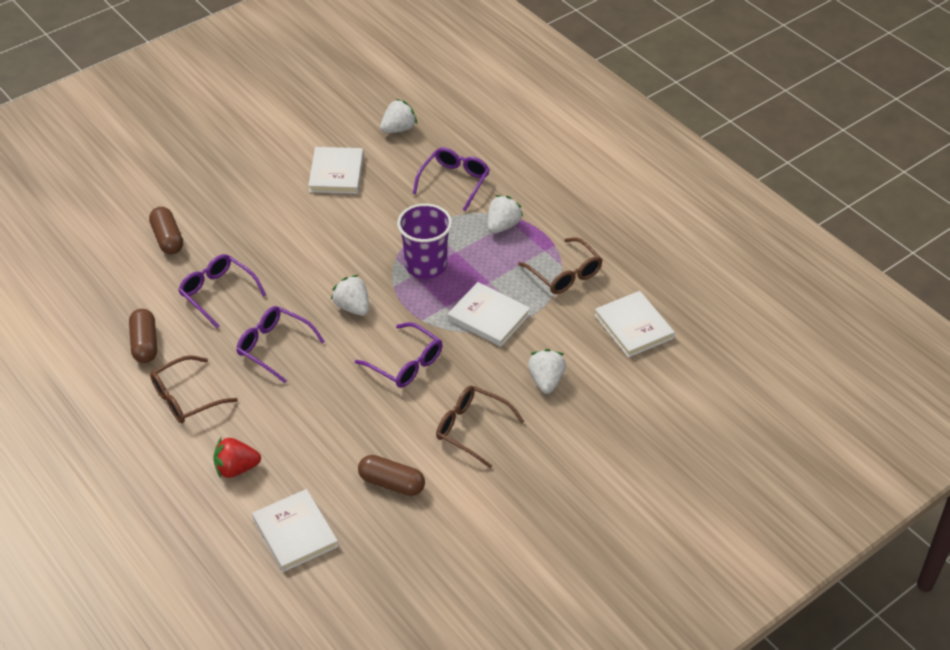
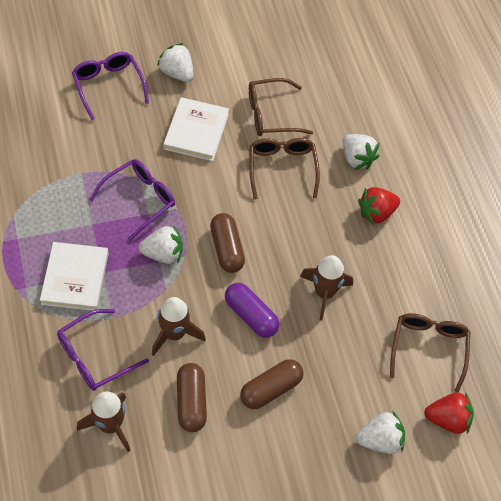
brown rocket: 0 -> 3
purple capsule: 0 -> 1
purple cup: 1 -> 0
purple glasses: 4 -> 3
red strawberry: 1 -> 2
white book: 4 -> 2

